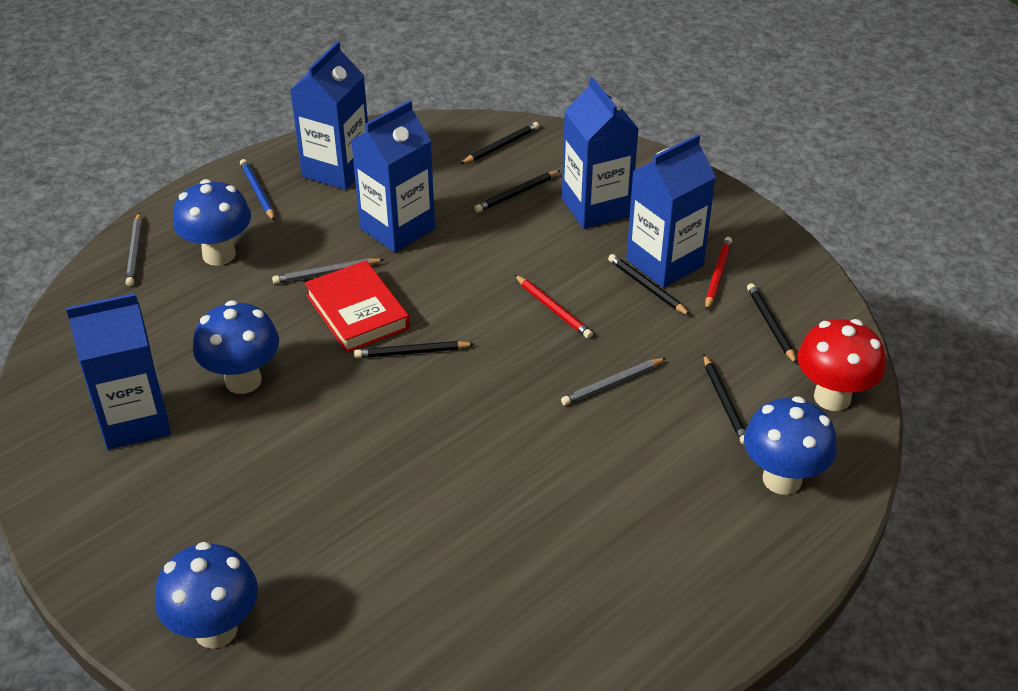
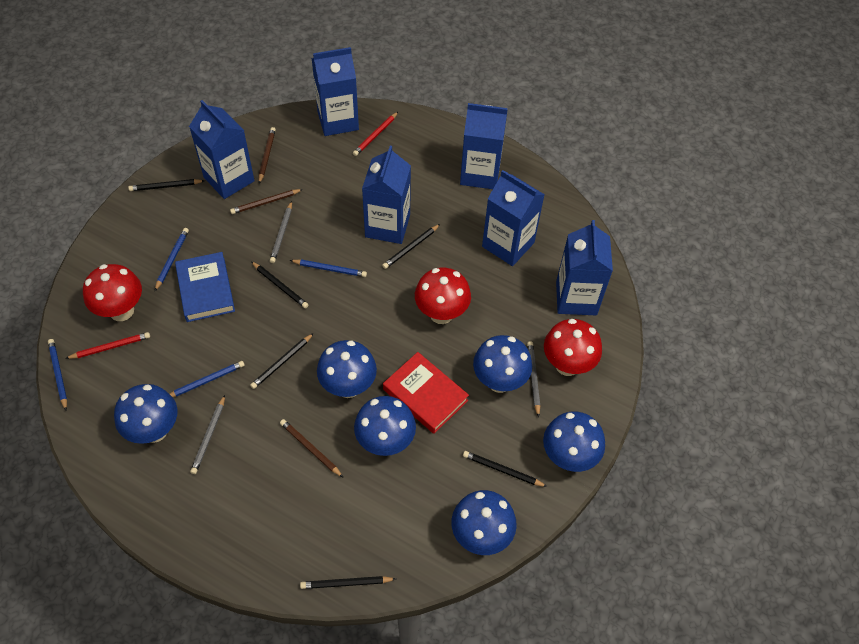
blue book: 0 -> 1
blue carton: 5 -> 6
blue mushroom: 4 -> 6
blue pencil: 1 -> 4
brown pencil: 0 -> 3
red mushroom: 1 -> 3

